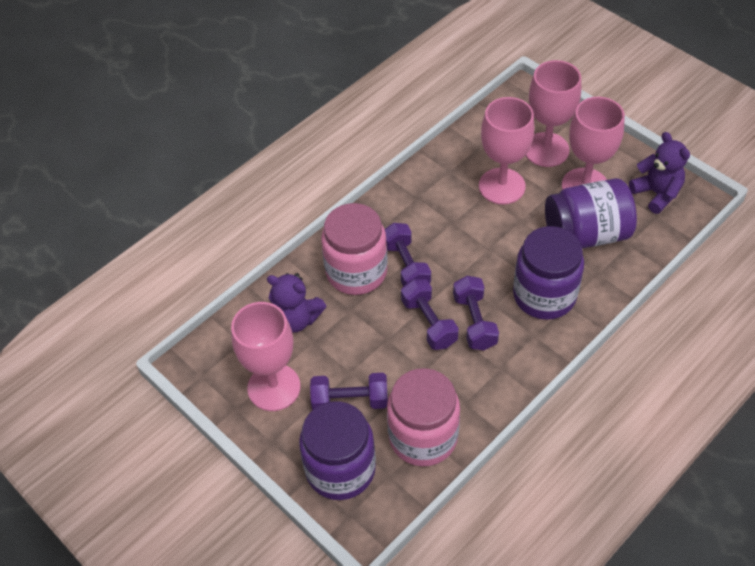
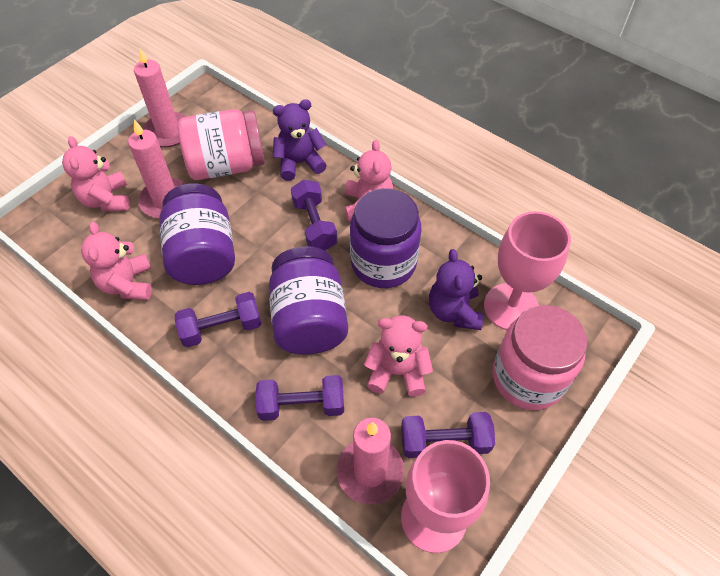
pink candle: 0 -> 3
pink goblet: 4 -> 2
pink teddy bear: 0 -> 4

